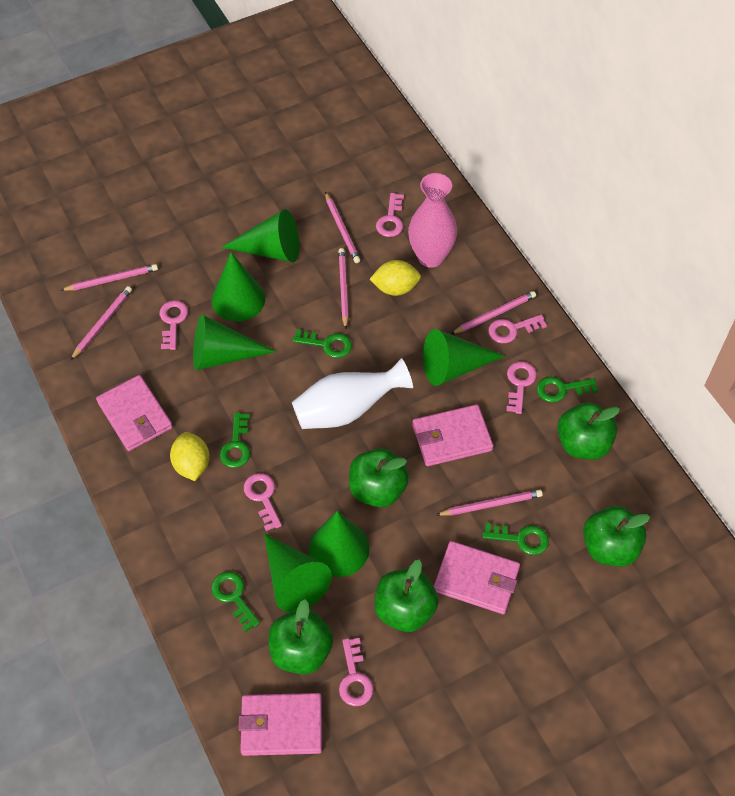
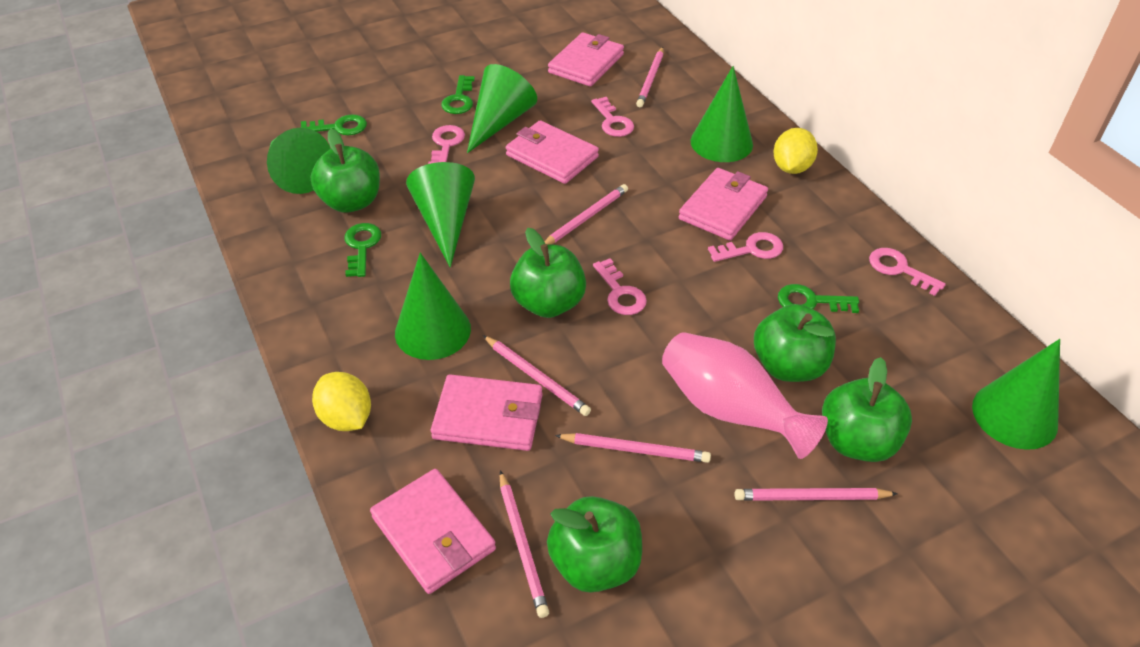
green key: 5 -> 4
pink key: 6 -> 5
pink wallet: 4 -> 5
white vase: 1 -> 0

